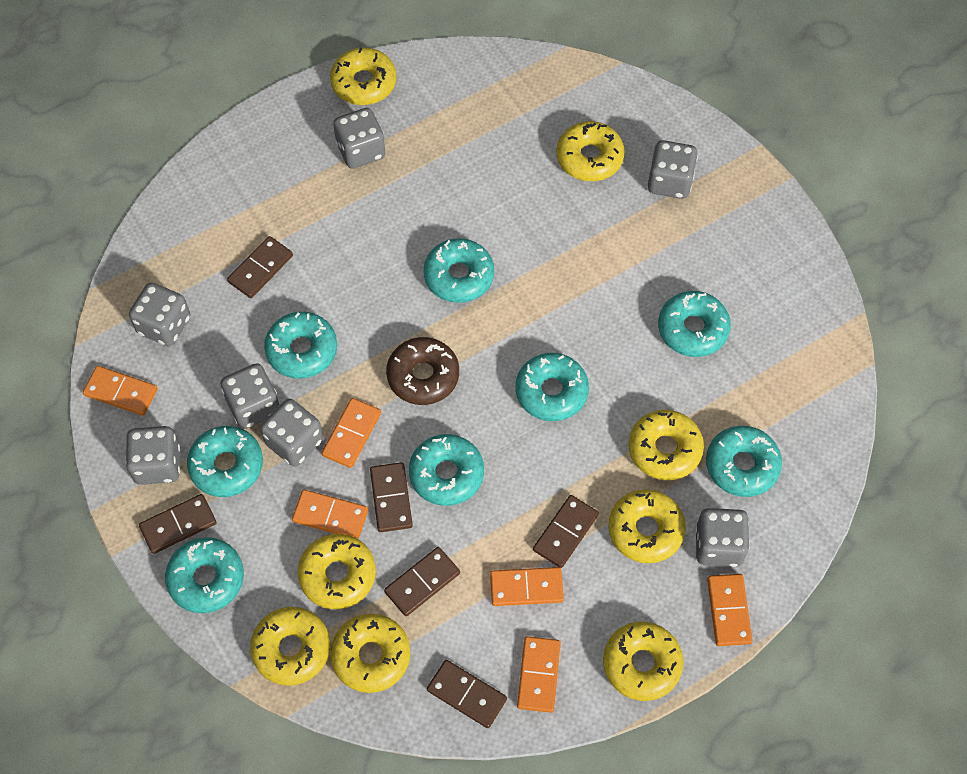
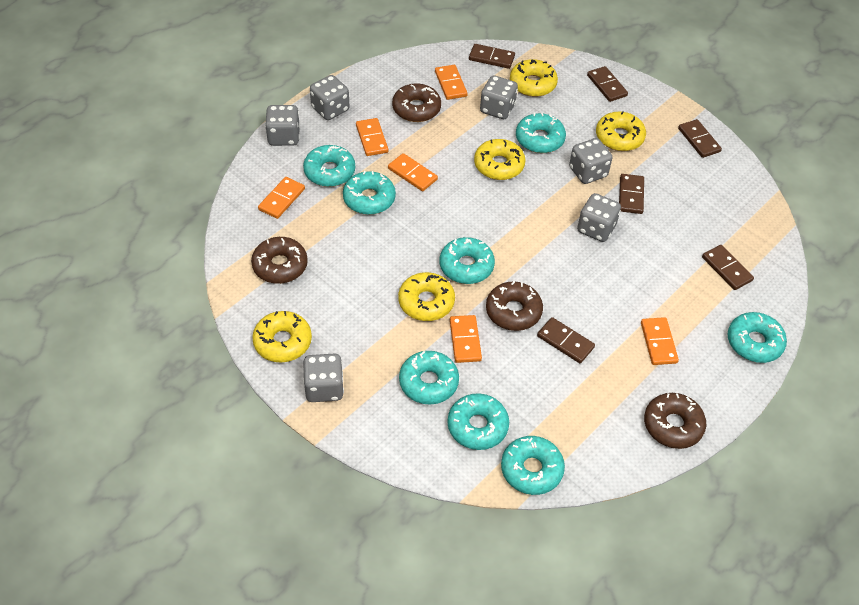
brown donut: 1 -> 4
grey dice: 7 -> 6
yellow donut: 8 -> 5

